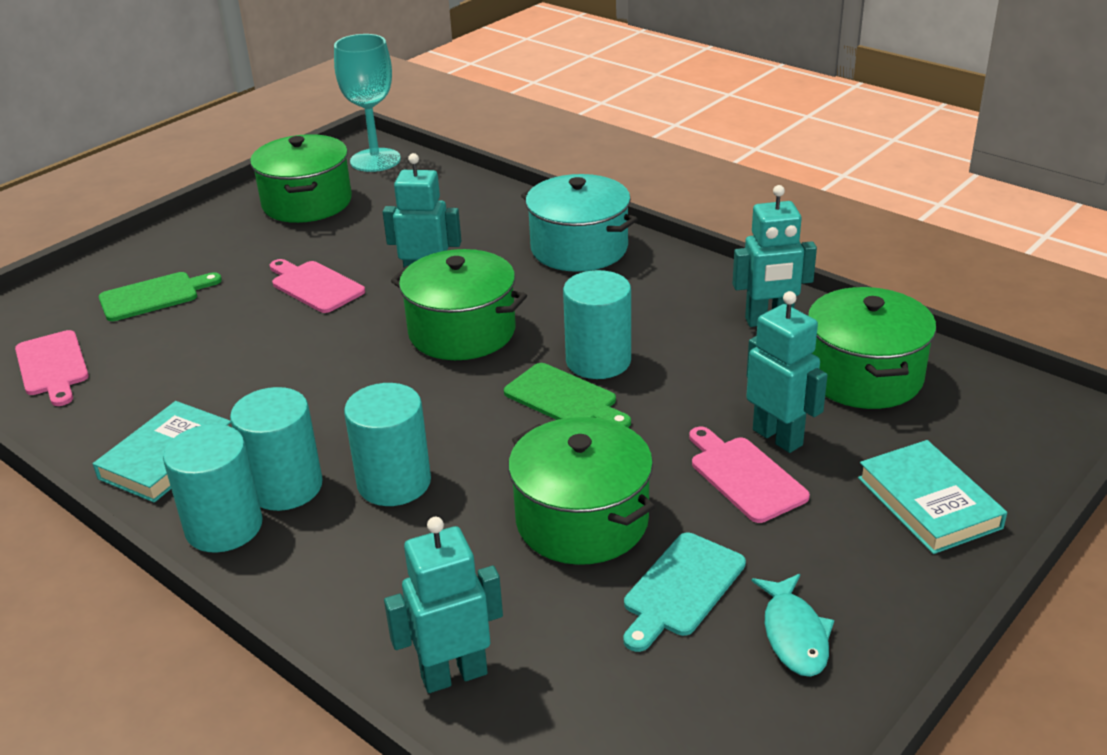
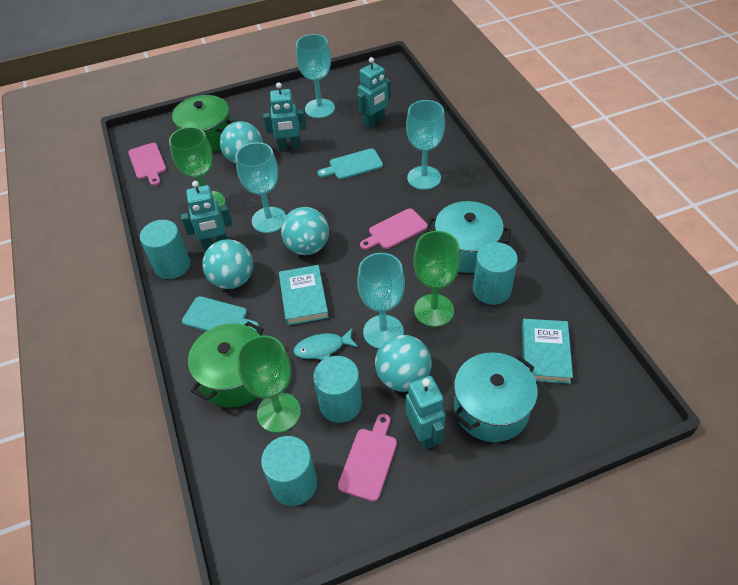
green cutting board: 2 -> 0
green goblet: 0 -> 3
green pot: 4 -> 2
turquoise ball: 0 -> 4
turquoise cutting board: 1 -> 2
turquoise goblet: 1 -> 4
turquoise pot: 1 -> 2

